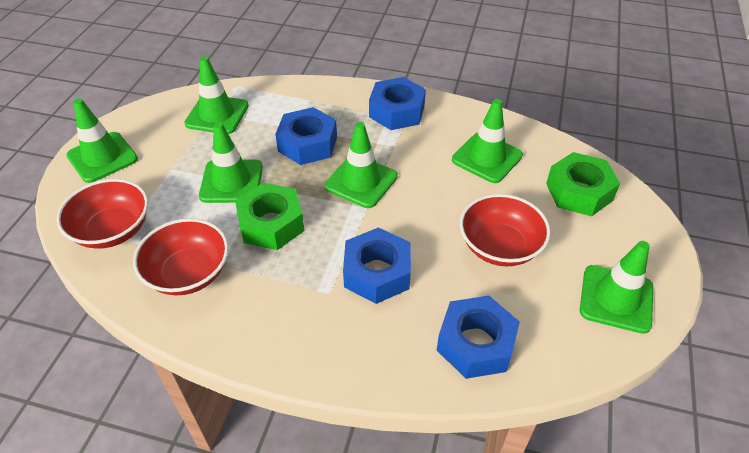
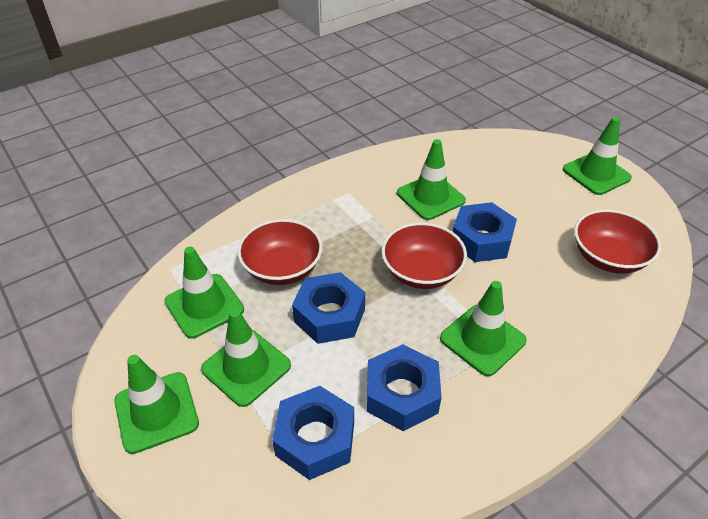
green nut: 2 -> 0

